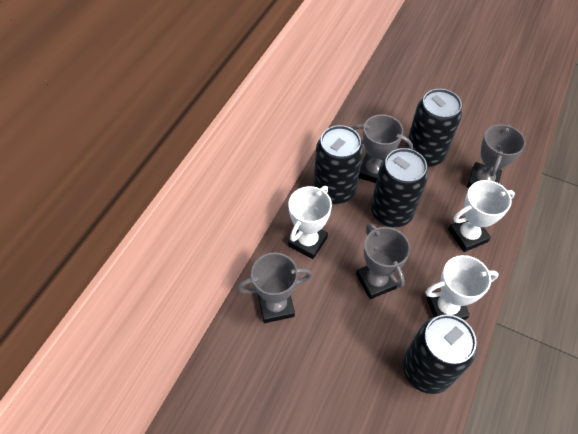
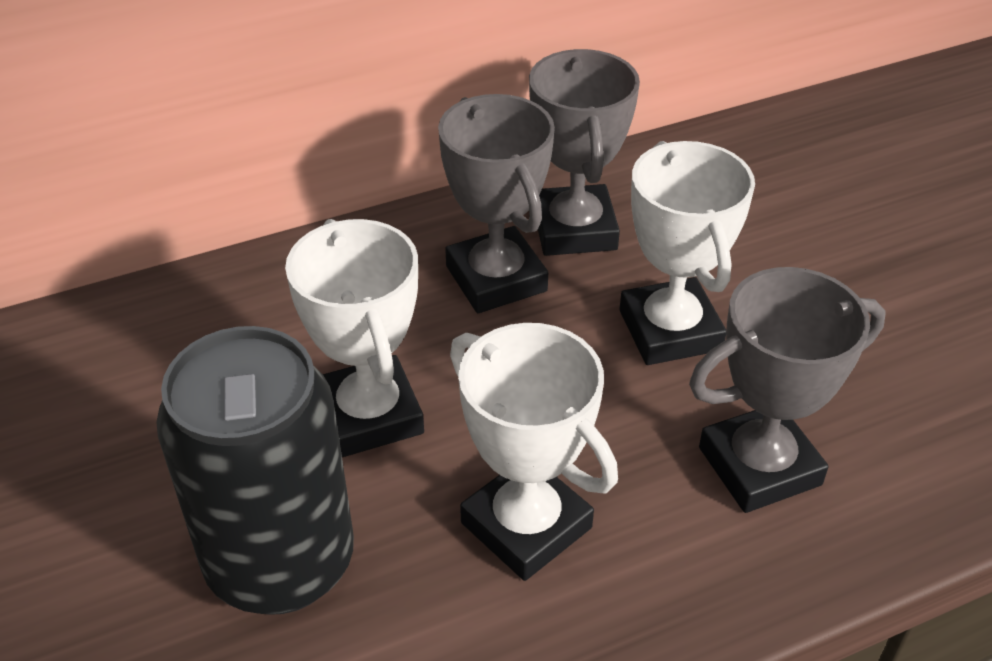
black can: 4 -> 1
grey trophy: 4 -> 3

